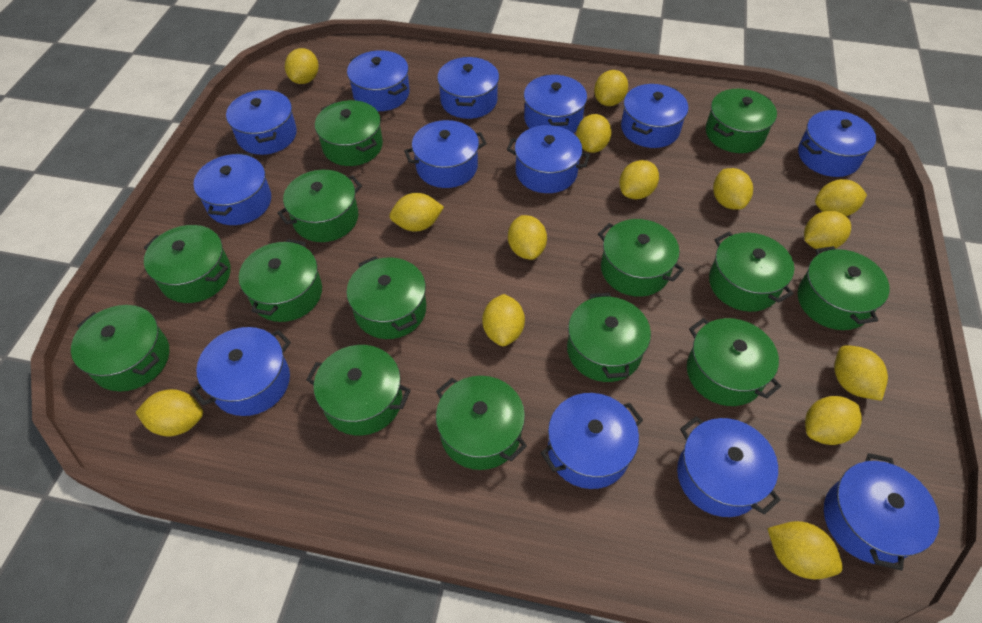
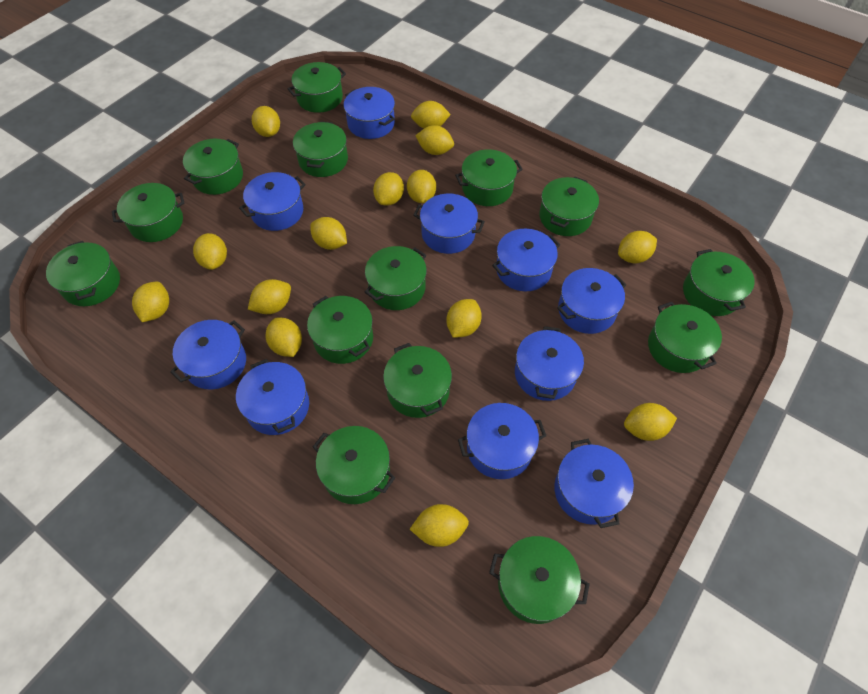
blue pot: 13 -> 10

